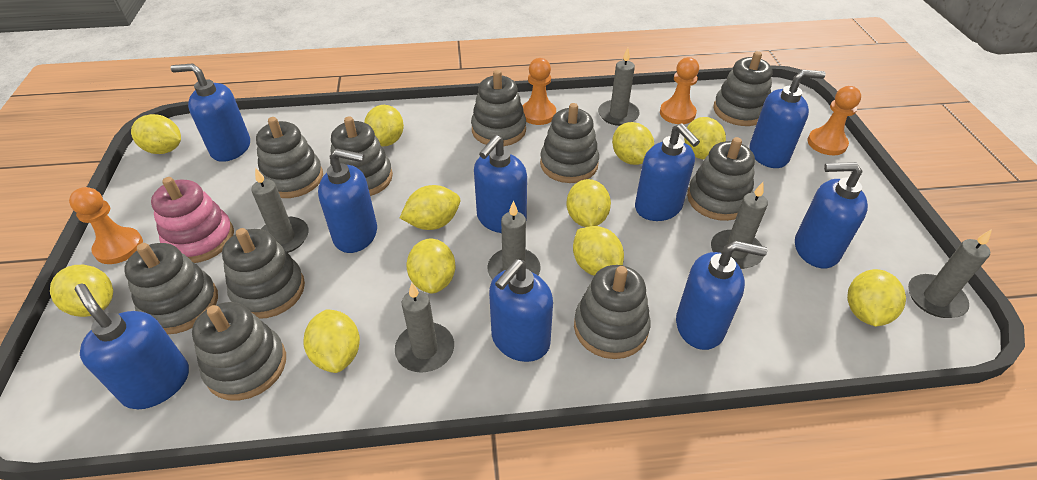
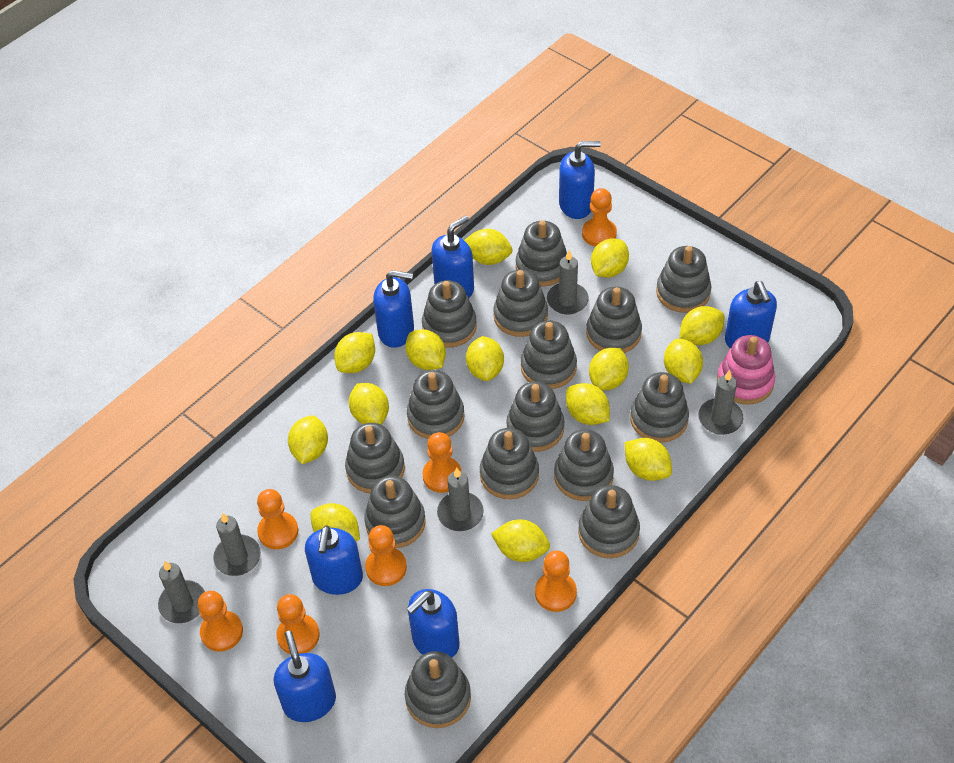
blue soap dispenser: 9 -> 7
grey candle: 6 -> 5
grey stacking toy: 10 -> 15
orange pawn: 4 -> 7
yellow lemon: 11 -> 14

